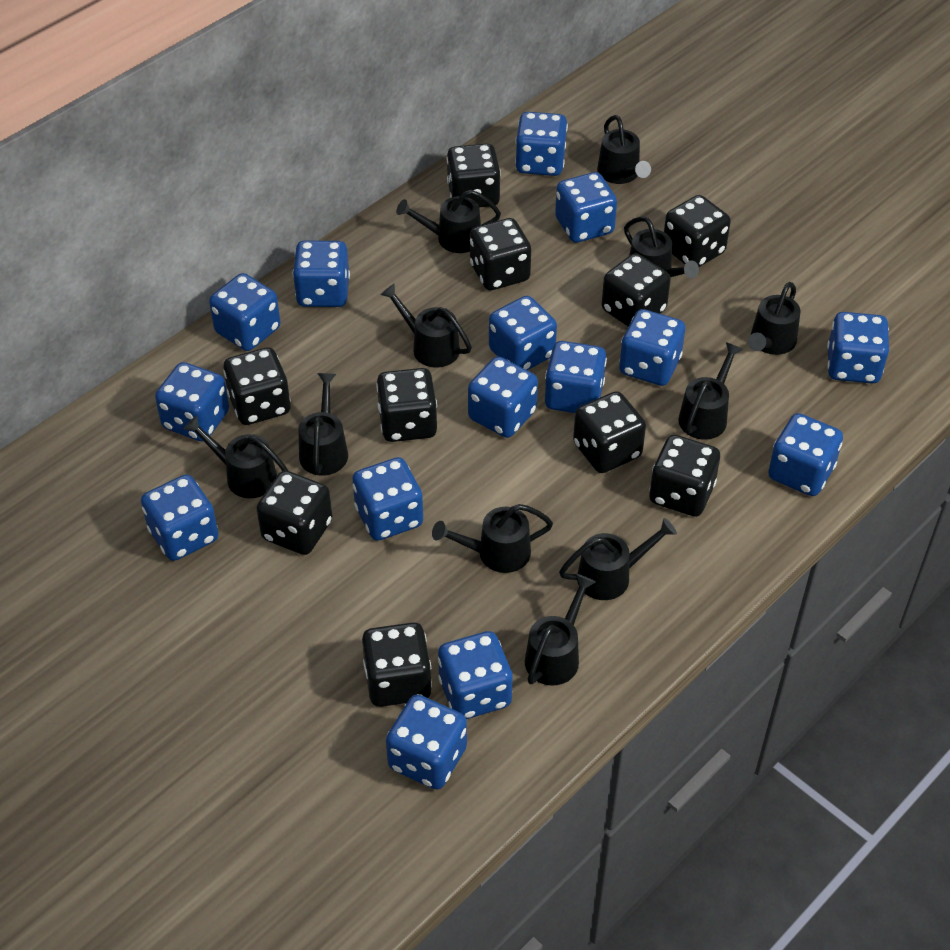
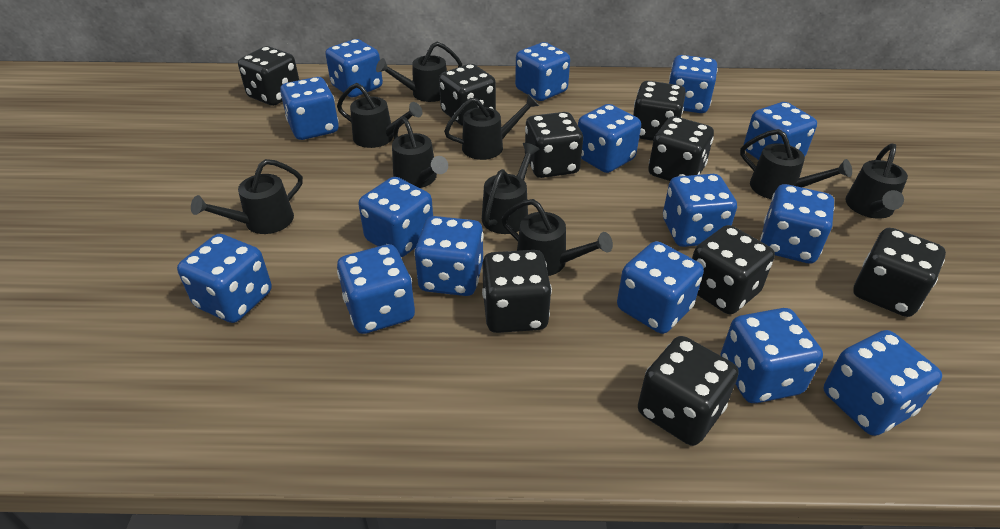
black dice: 10 -> 9
black watering can: 11 -> 9

